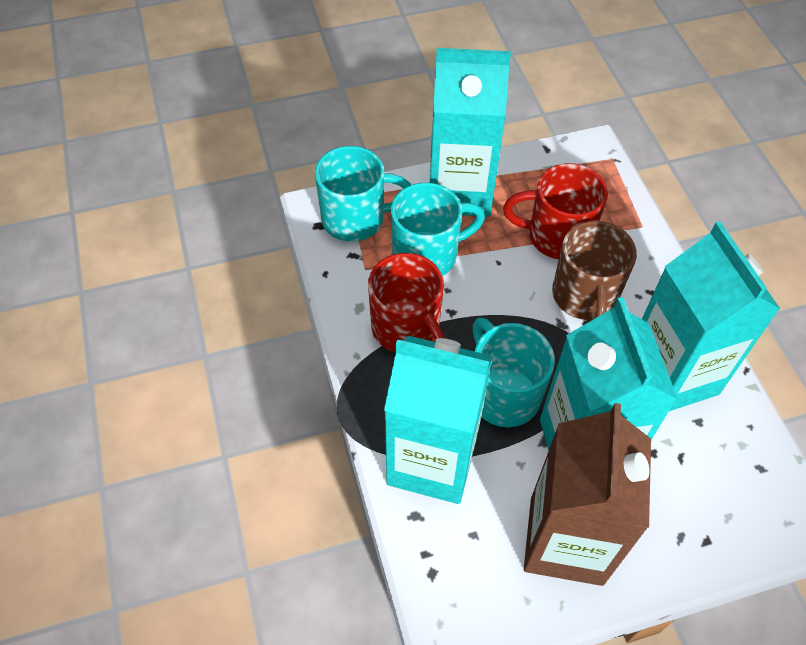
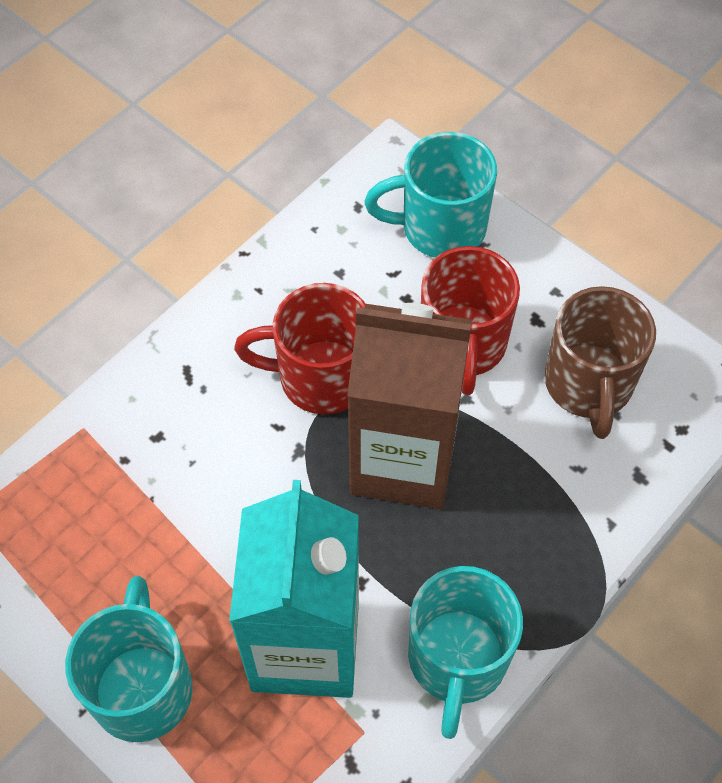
turquoise carton: 4 -> 1

